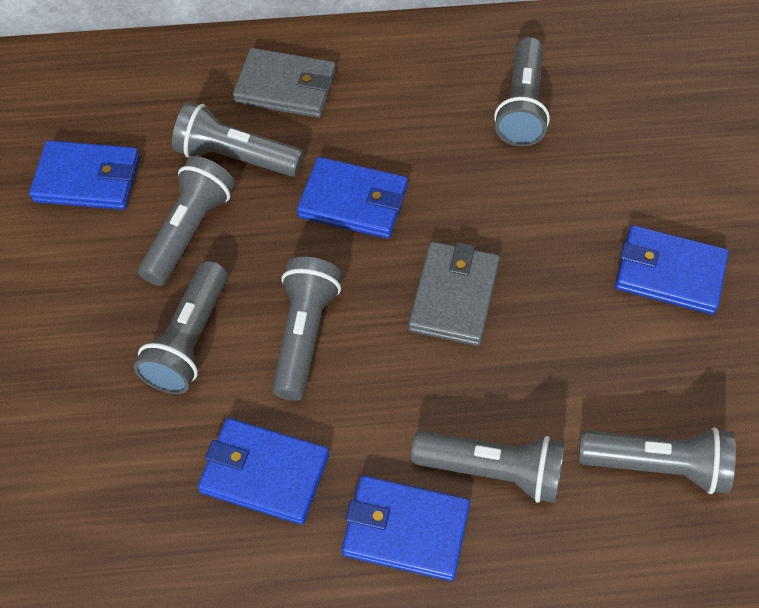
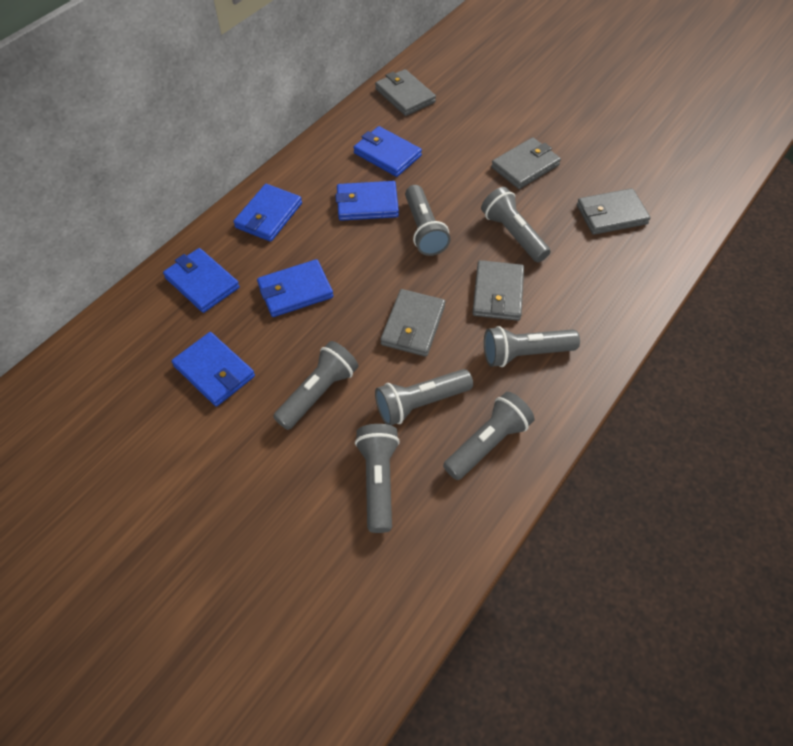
blue wallet: 5 -> 6
grey wallet: 2 -> 5

